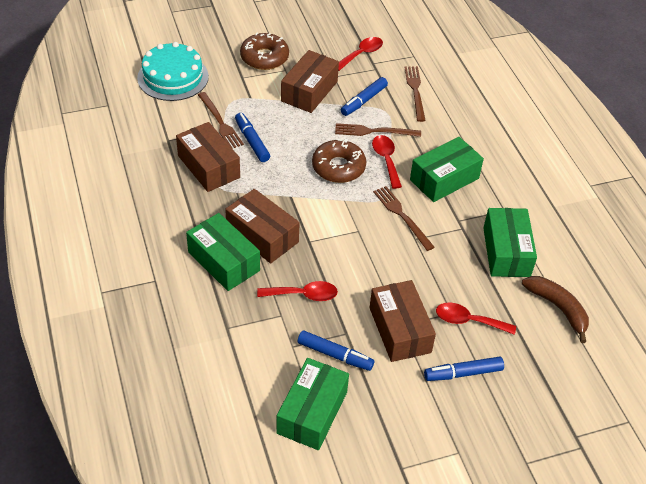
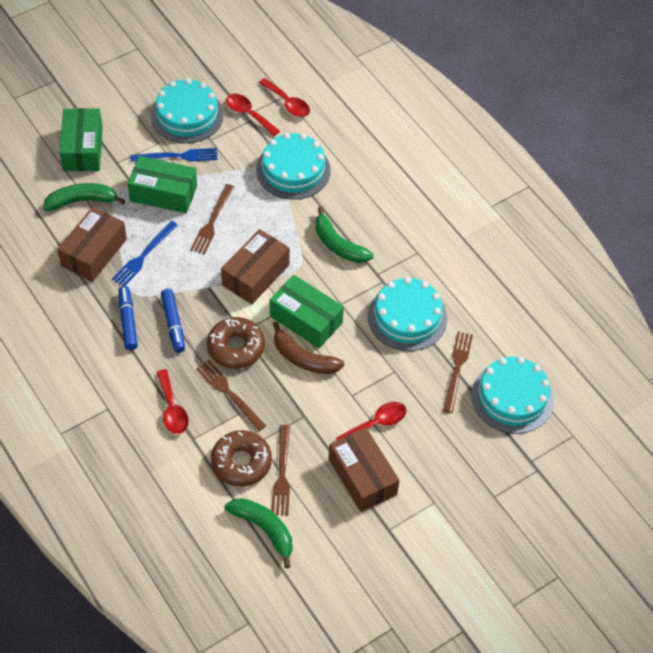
blue fork: 0 -> 2
blue marker: 4 -> 2
brown box: 4 -> 3
green banana: 0 -> 3
green box: 4 -> 3
turquoise cake: 1 -> 4

